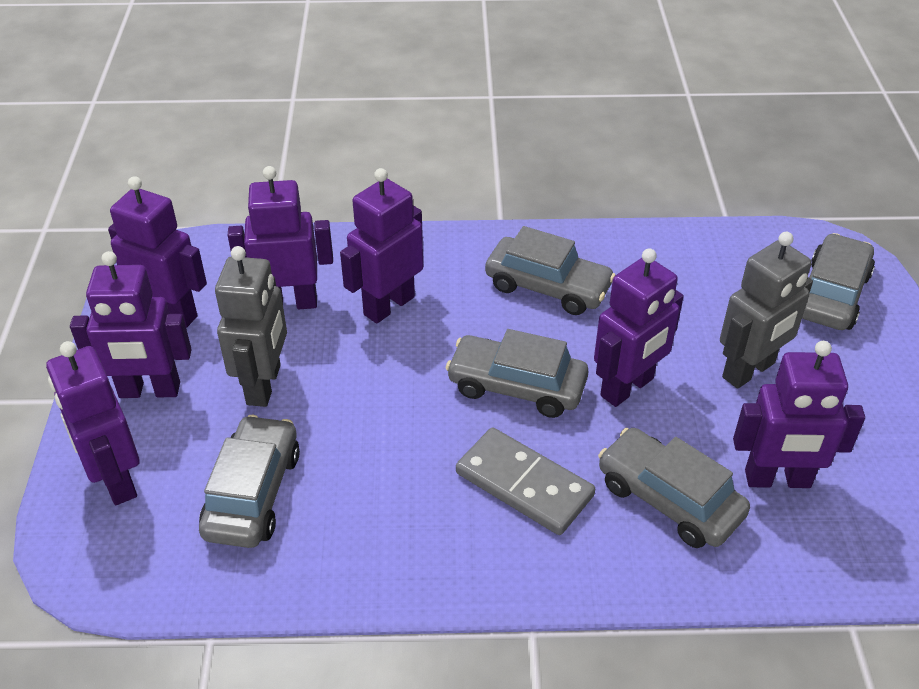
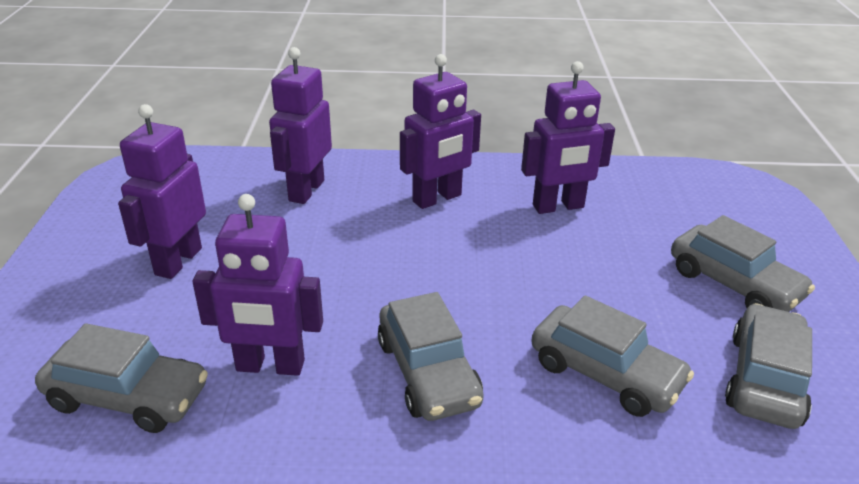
grey domino: 1 -> 0
grey robot: 2 -> 0
purple robot: 7 -> 5

